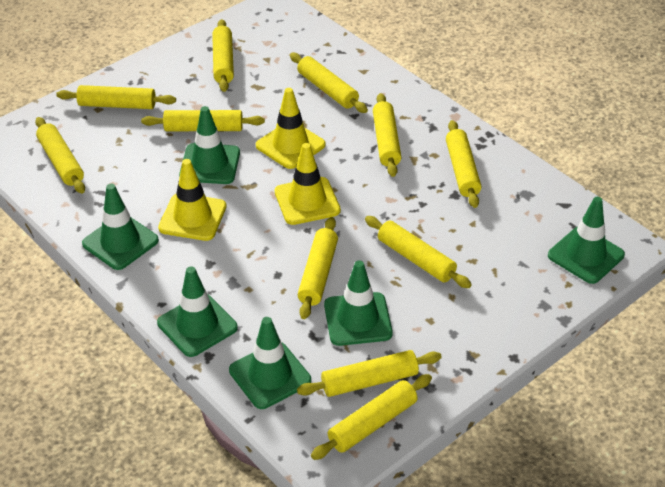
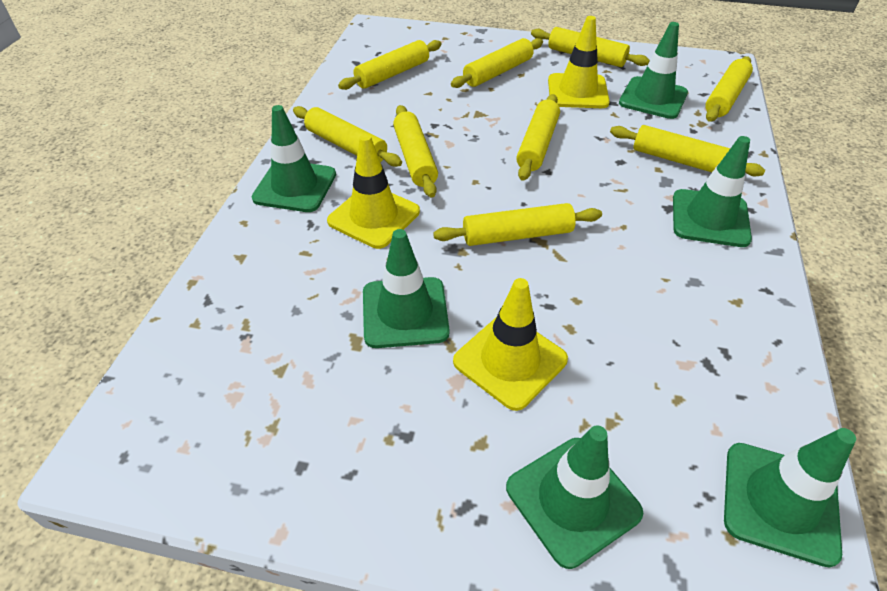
yellow rolling pin: 11 -> 9

